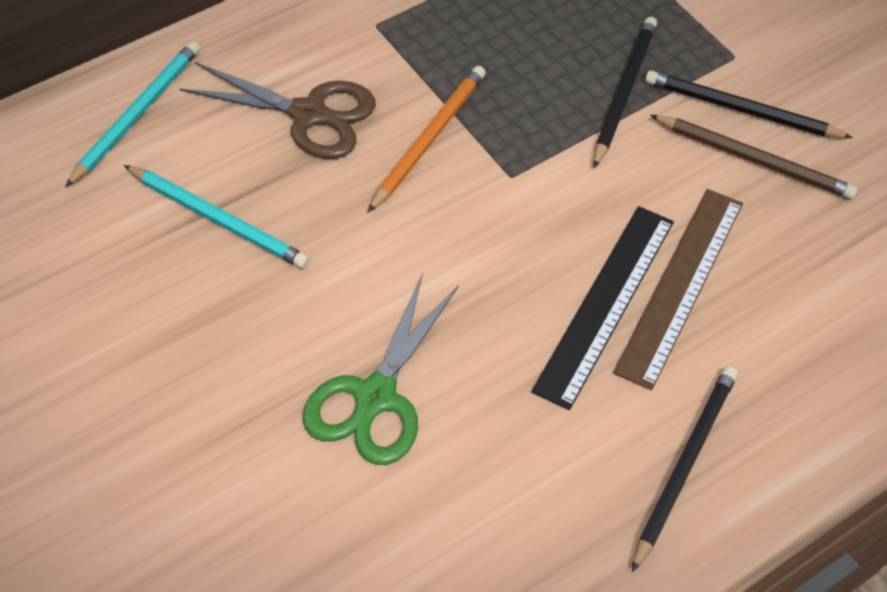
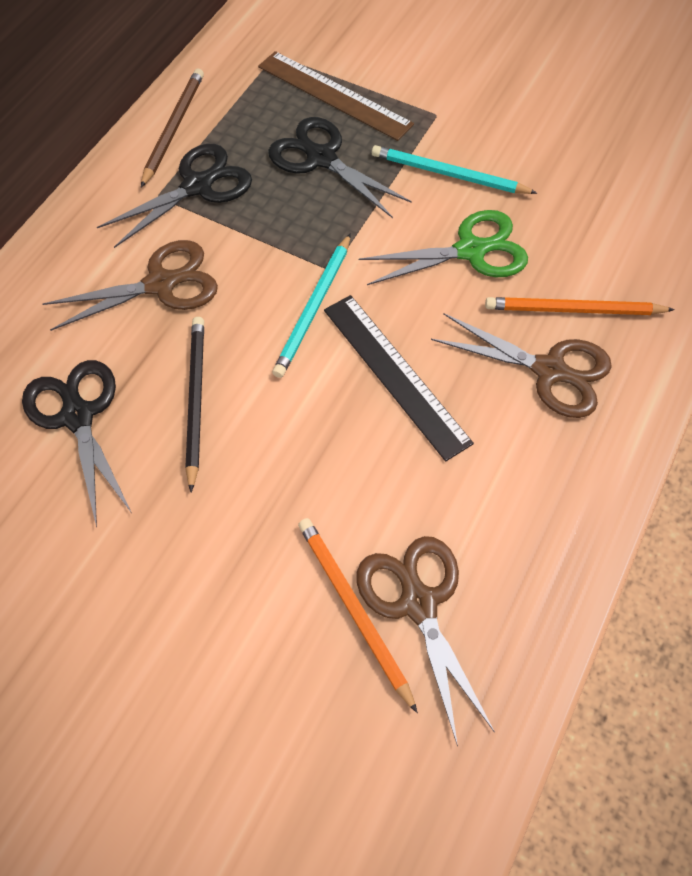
black pencil: 3 -> 1
black scissors: 0 -> 3
brown scissors: 1 -> 3
orange pencil: 1 -> 2

